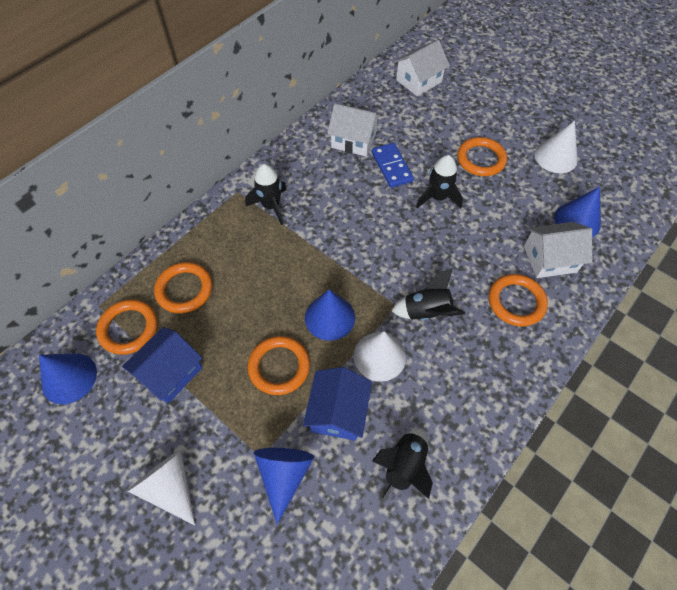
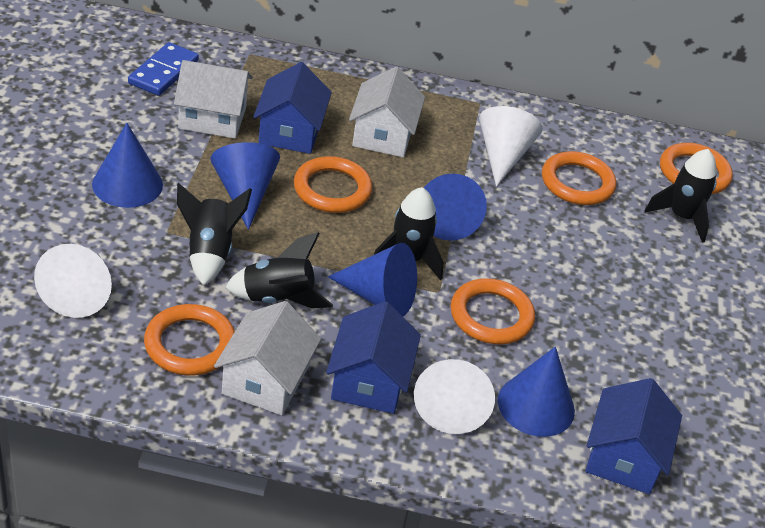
blue cone: 4 -> 5
blue house: 2 -> 3

